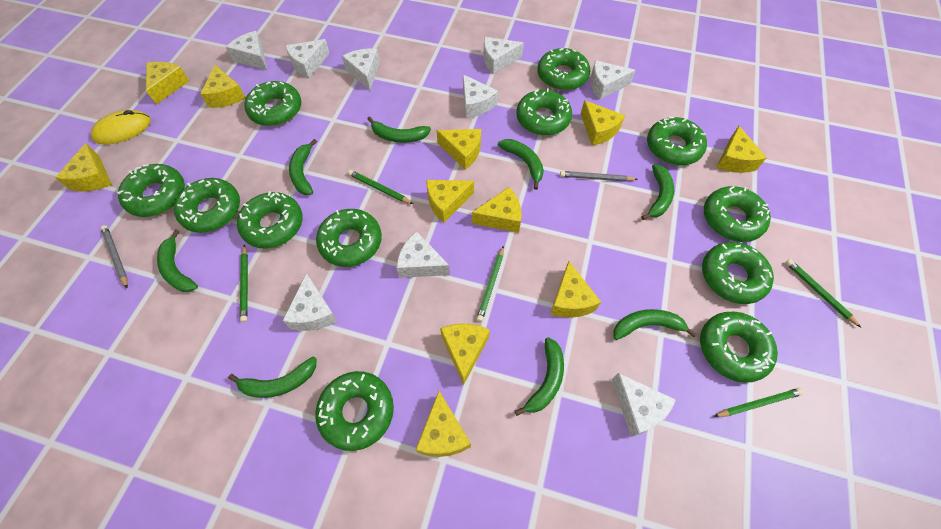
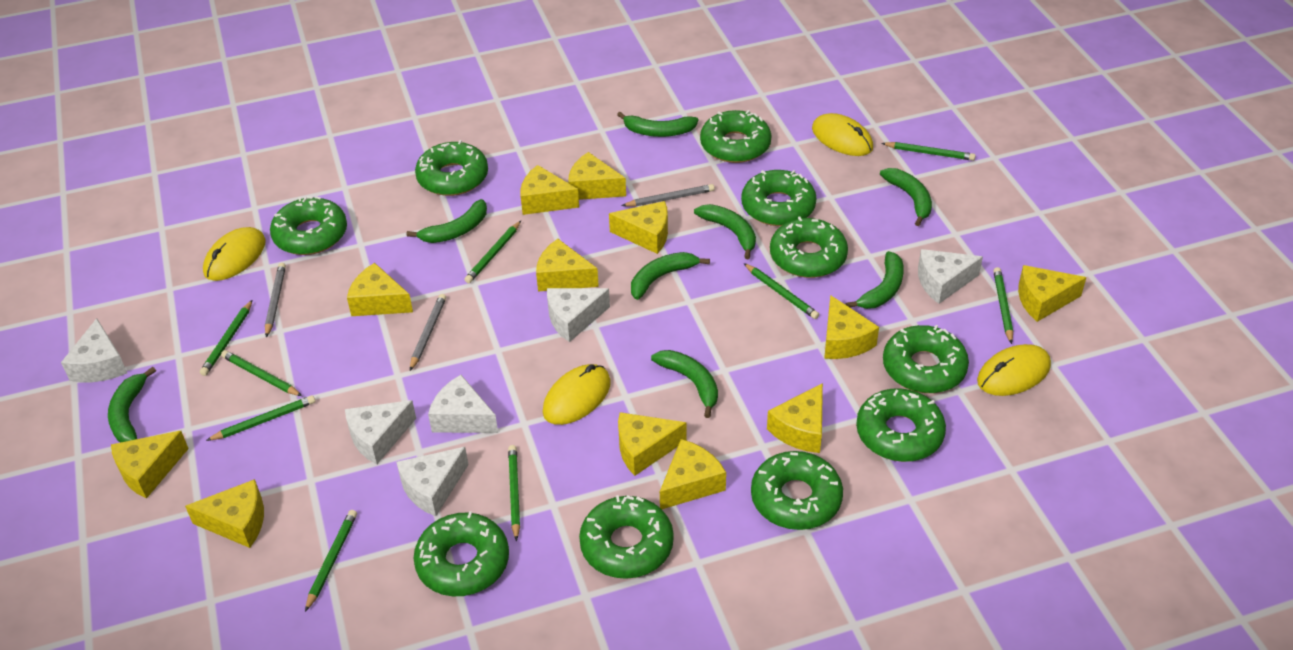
green donut: 12 -> 10
green pencil: 5 -> 9
grey pencil: 2 -> 3
white cheese: 9 -> 6
yellow cheese: 11 -> 12
yellow mouse: 1 -> 4

